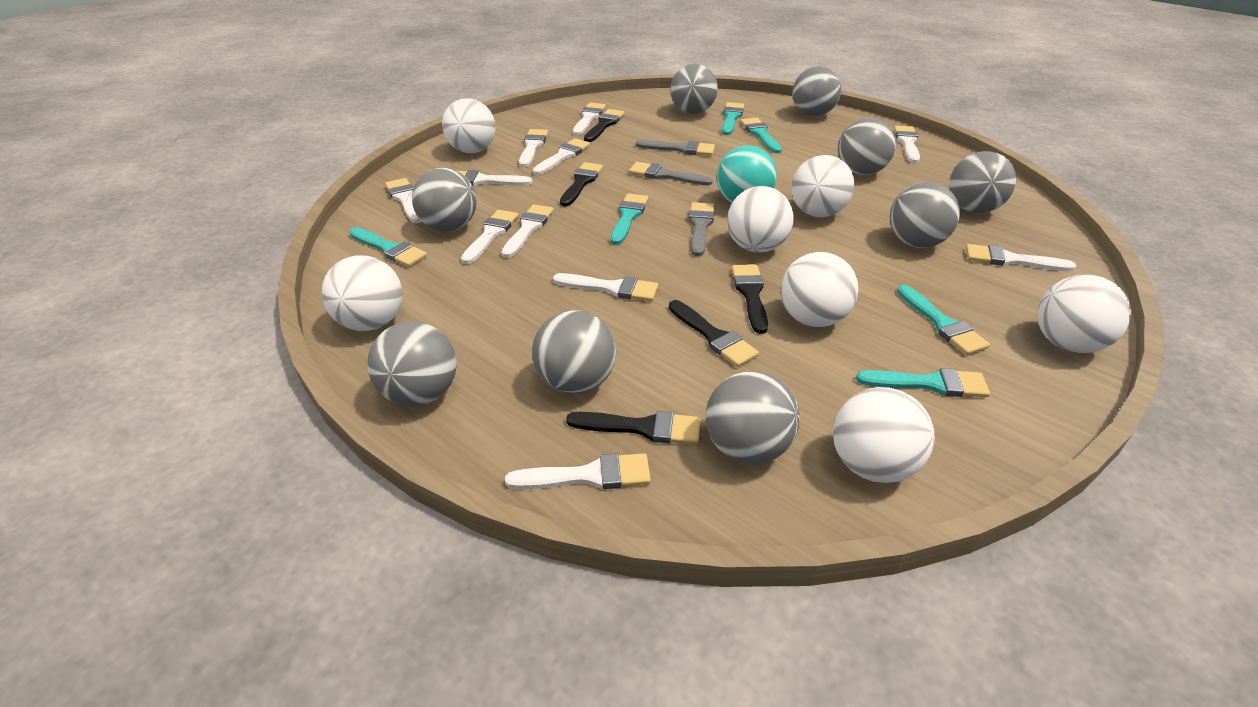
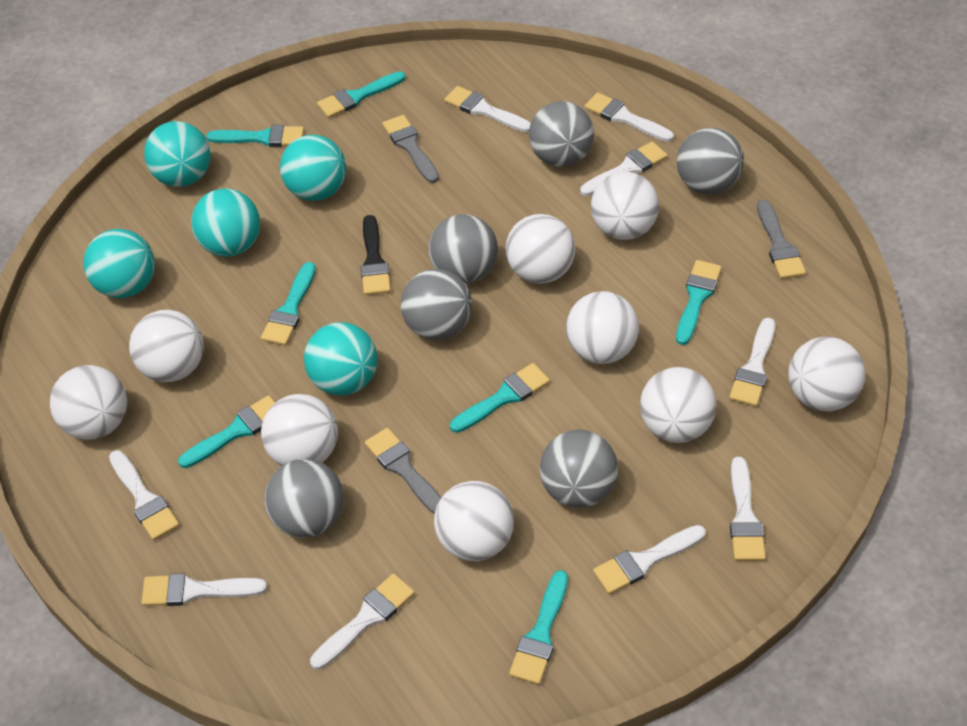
black brush: 5 -> 1
grey ball: 9 -> 6
turquoise ball: 1 -> 5
turquoise brush: 6 -> 7
white ball: 7 -> 9
white brush: 11 -> 9

